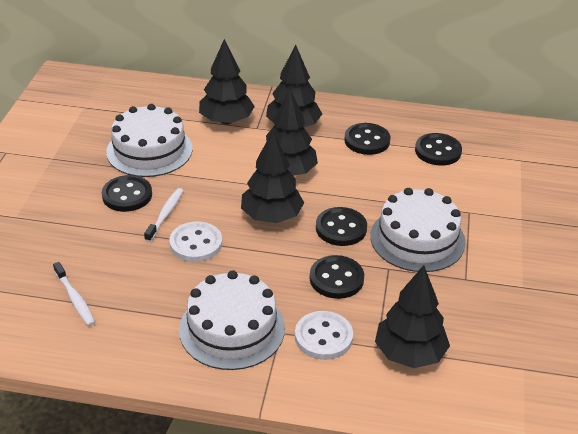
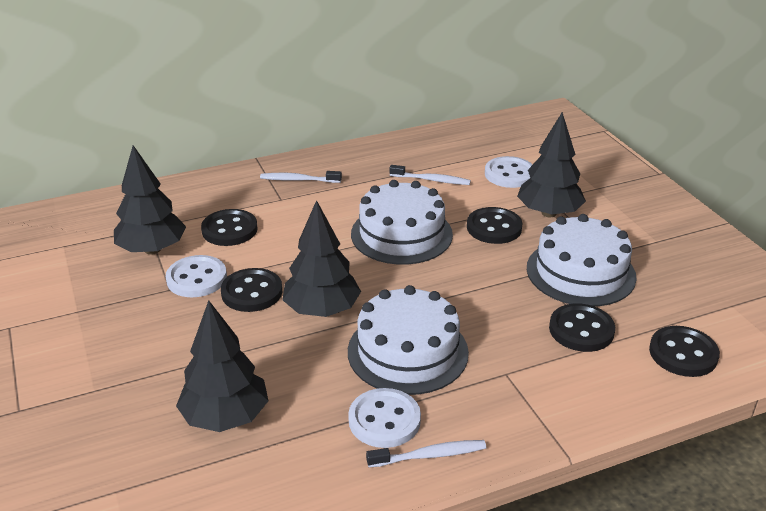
black tree: 5 -> 4
white button: 2 -> 3
white toothbrush: 2 -> 3

